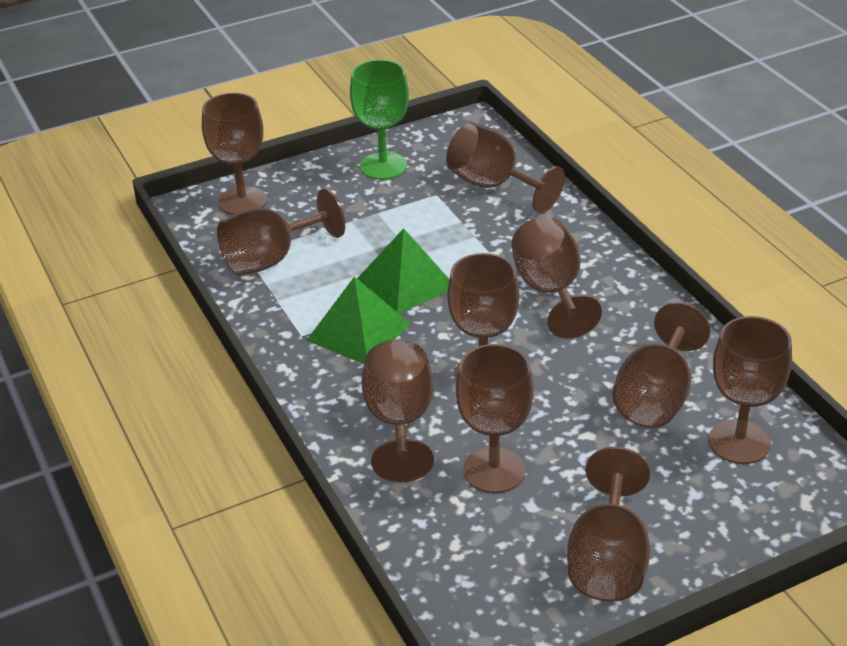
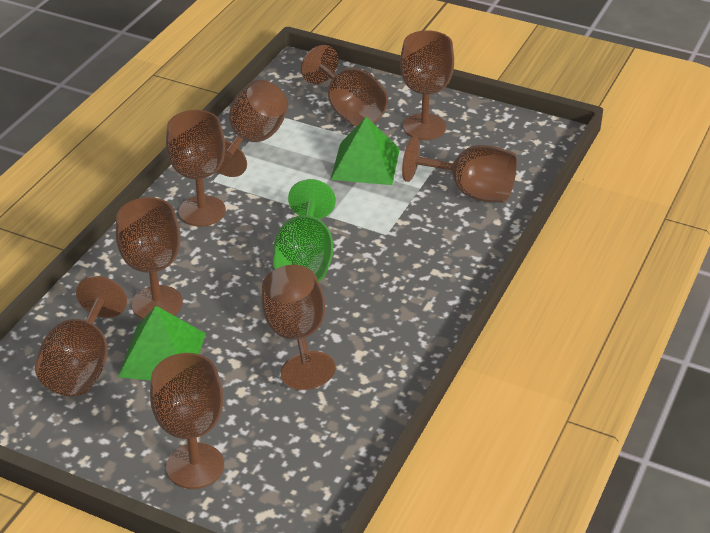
brown goblet: 10 -> 9

